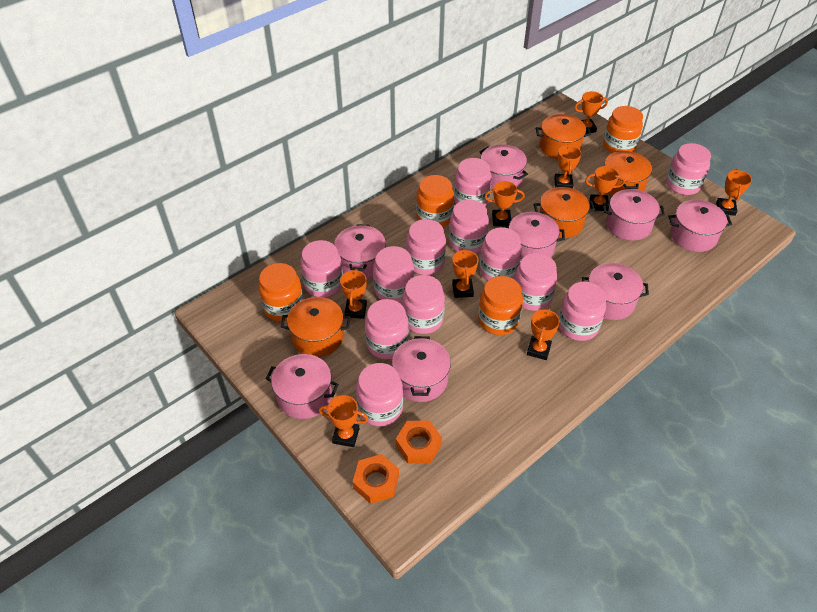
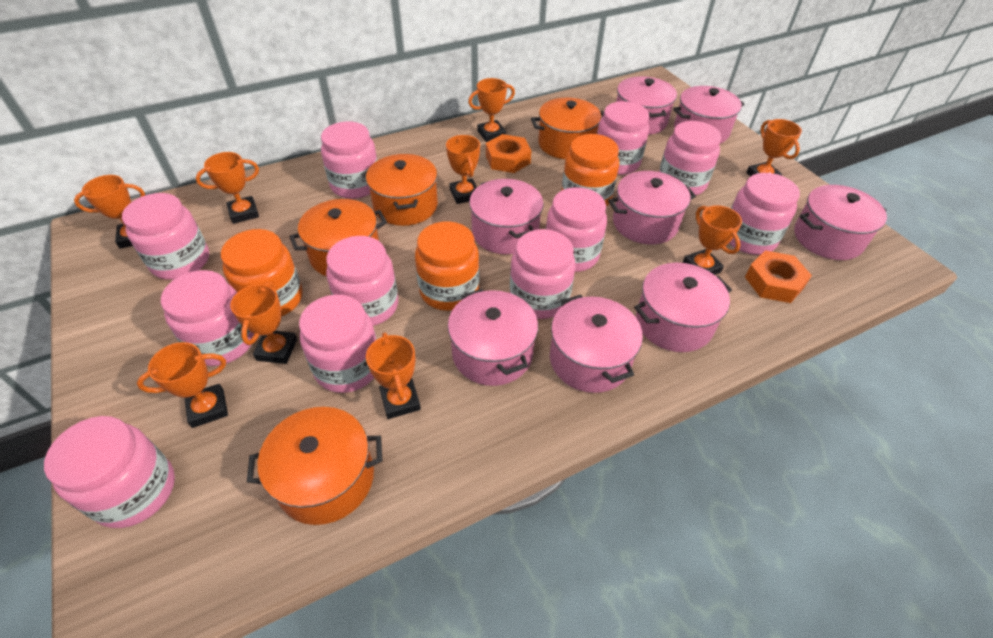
orange jar: 4 -> 3
pink jar: 12 -> 11

